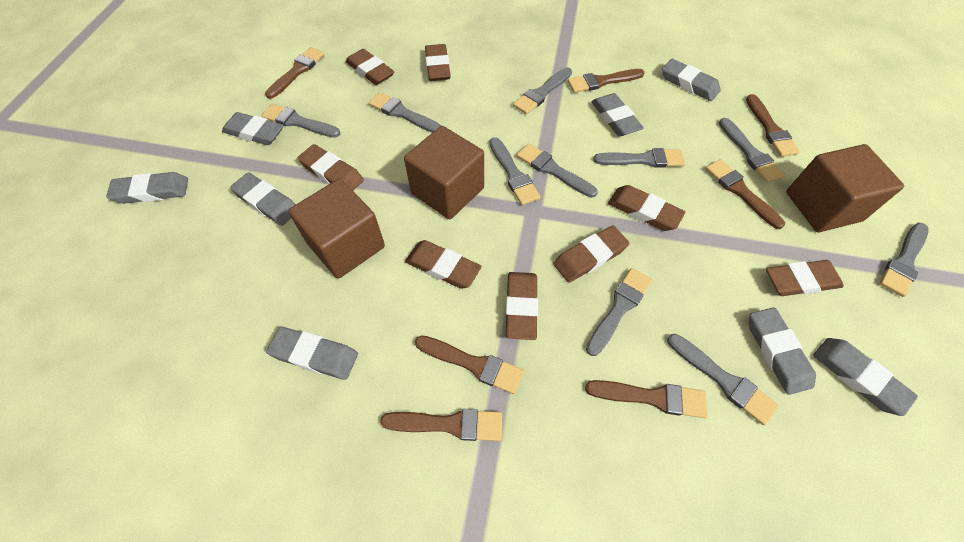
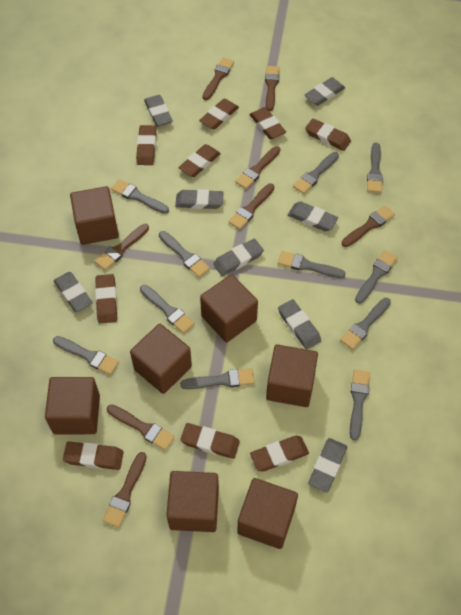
brown brush: 7 -> 8
brown cube: 3 -> 7
brown eraser: 8 -> 9
grey brush: 10 -> 11

